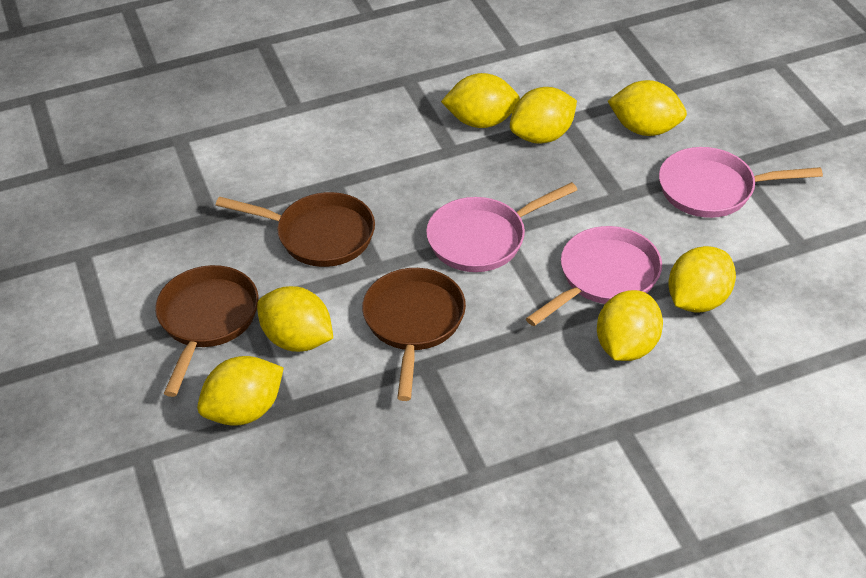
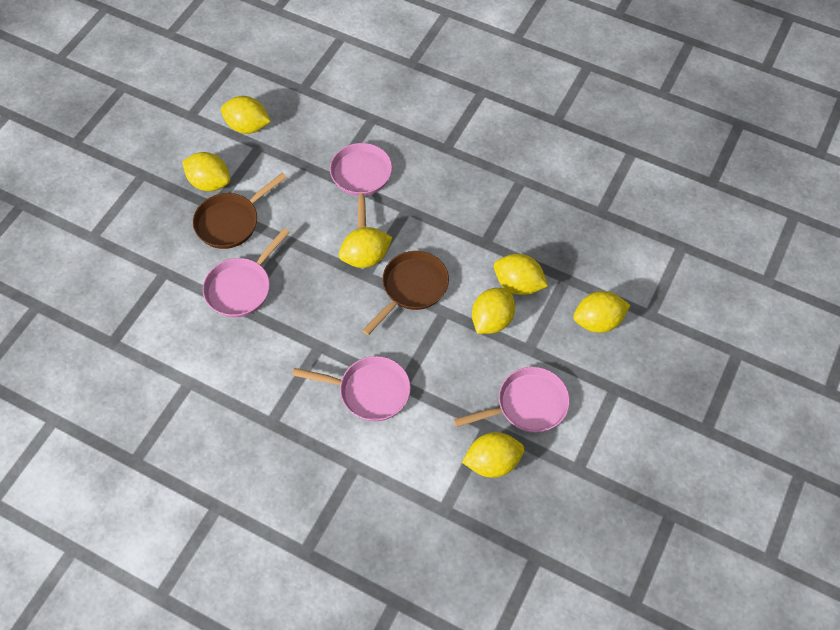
brown pan: 3 -> 2
pink pan: 3 -> 4

